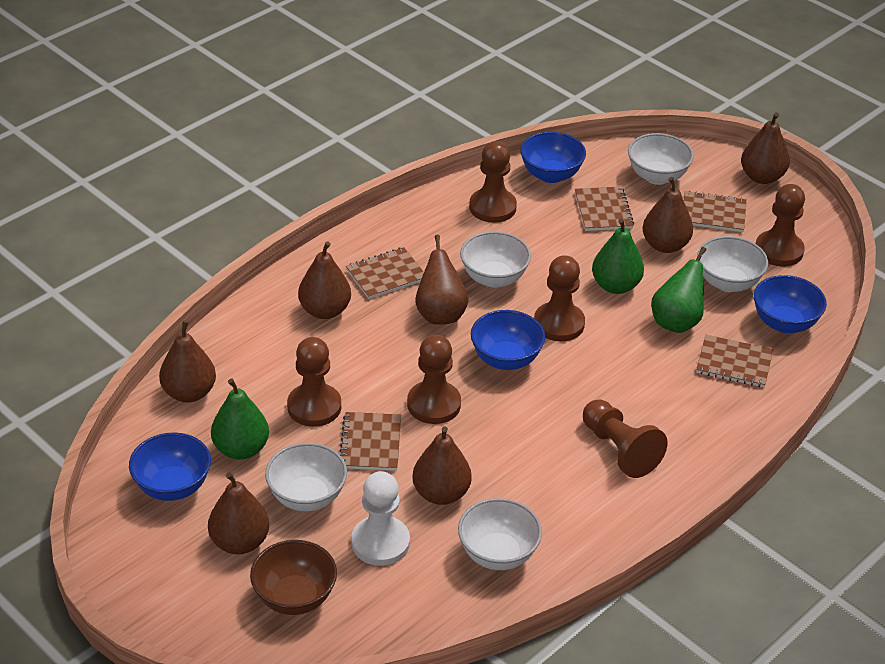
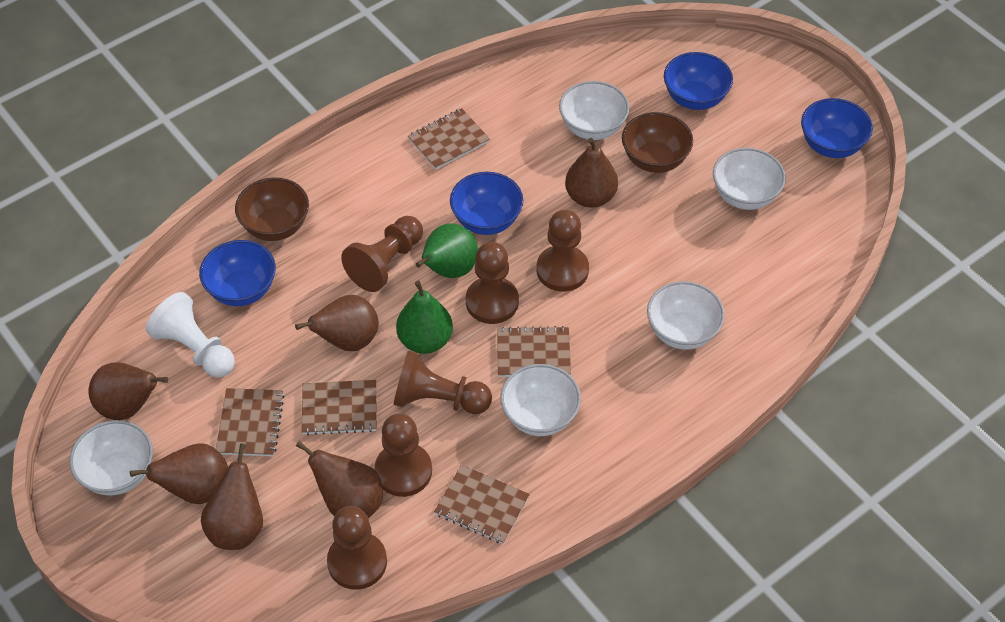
brown bowl: 1 -> 2
brown pear: 7 -> 6
green pear: 3 -> 2

